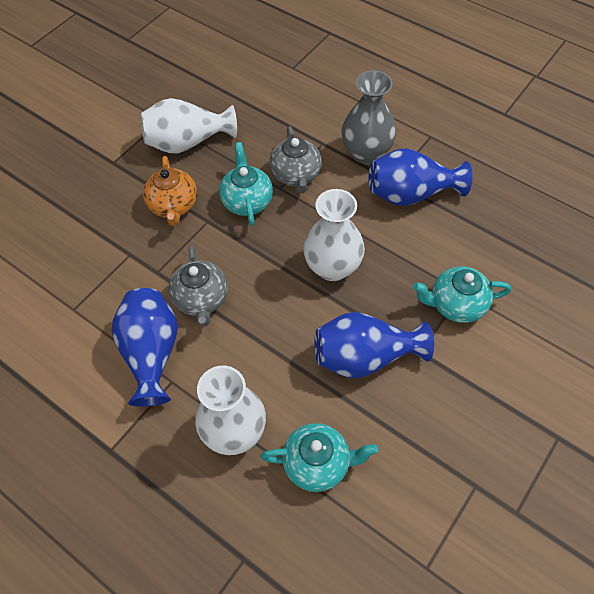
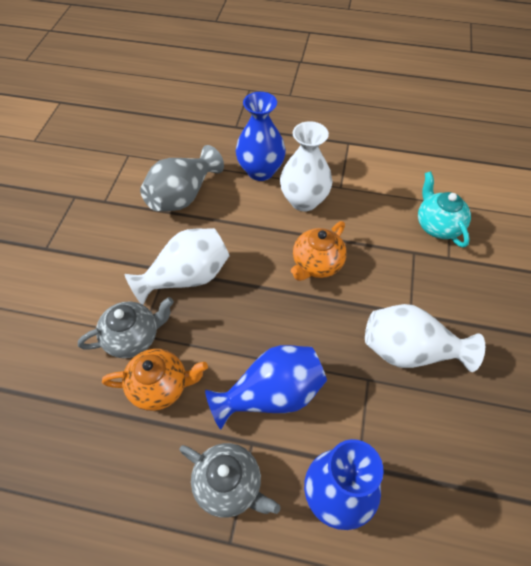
orange teapot: 1 -> 2
turquoise teapot: 3 -> 1

